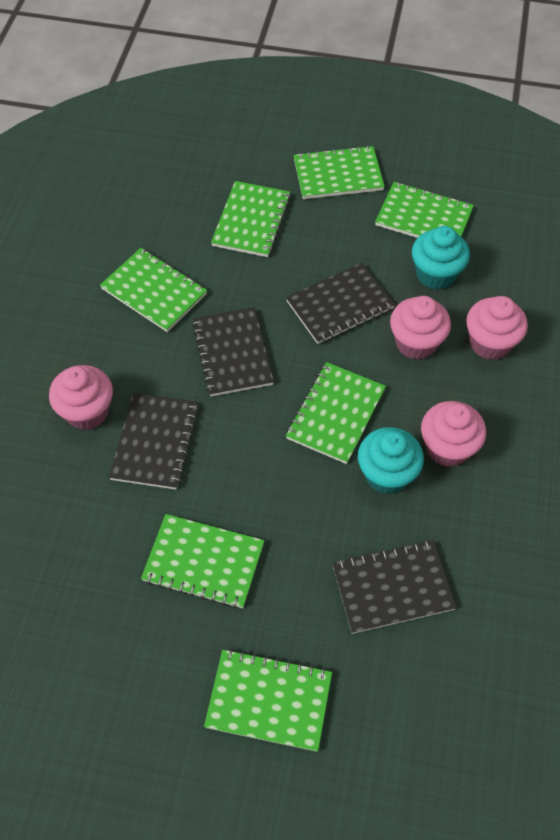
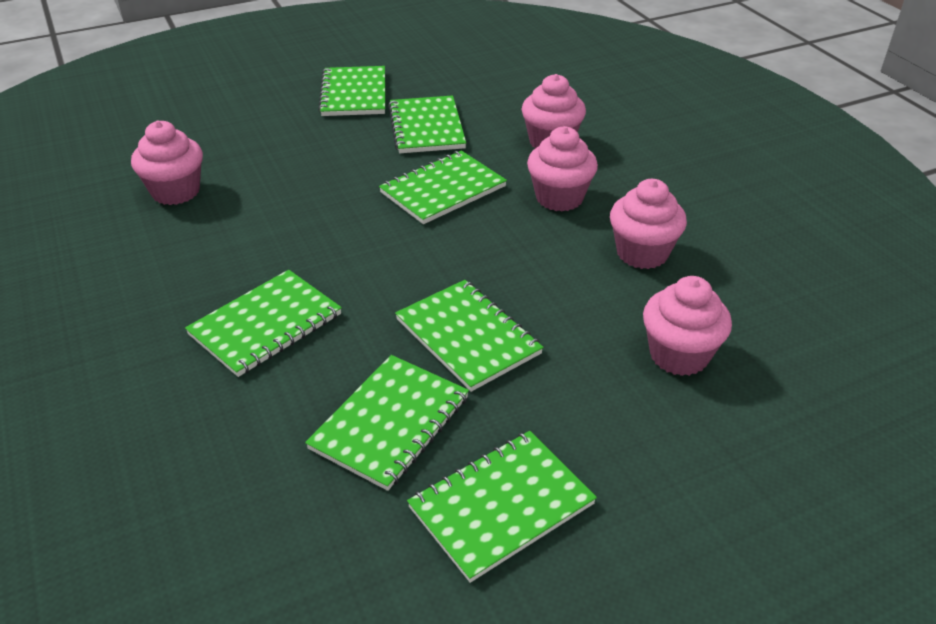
black notebook: 4 -> 0
pink cupcake: 4 -> 5
turquoise cupcake: 2 -> 0

